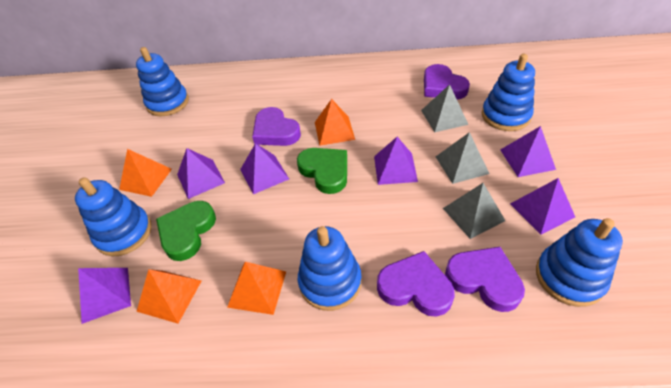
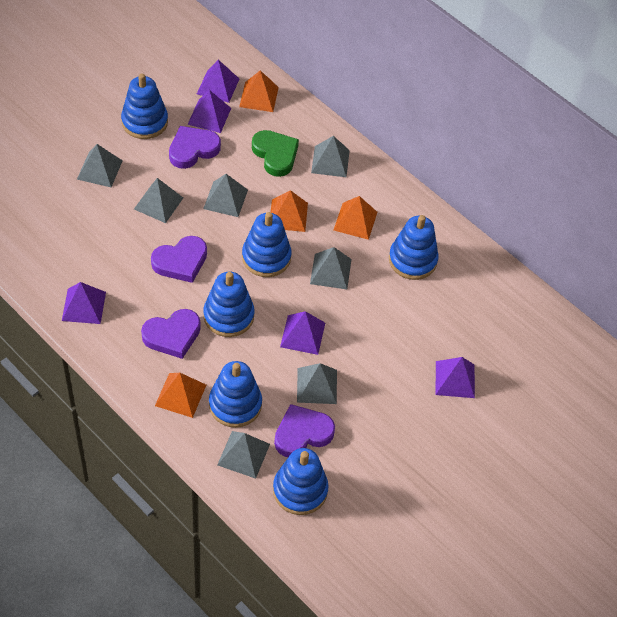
blue stacking toy: 5 -> 6
green heart: 2 -> 1
grey pyramid: 3 -> 7
purple pyramid: 6 -> 5

